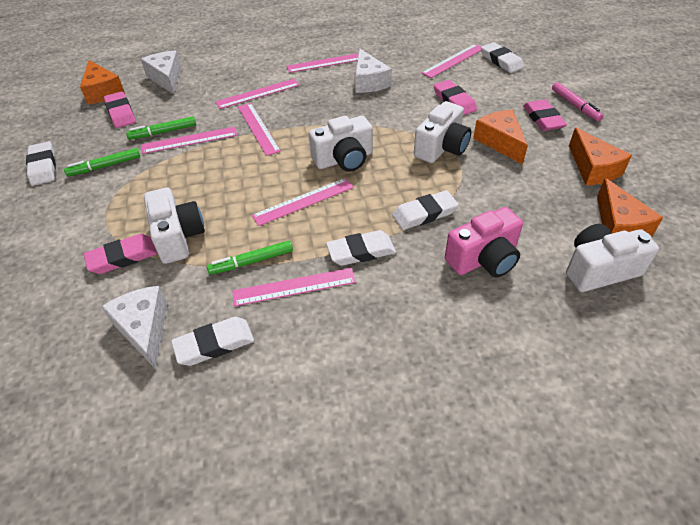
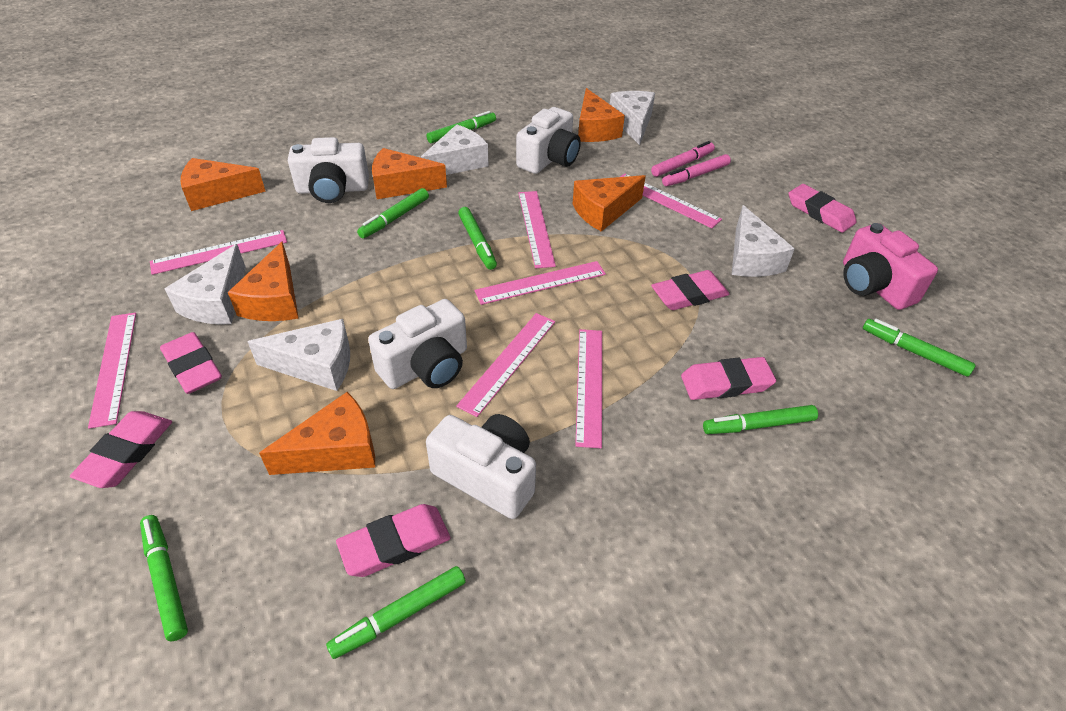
green marker: 3 -> 7
orange cheese: 4 -> 6
pink eraser: 4 -> 6
pink marker: 1 -> 2
white cheese: 3 -> 5
white eraser: 5 -> 0

